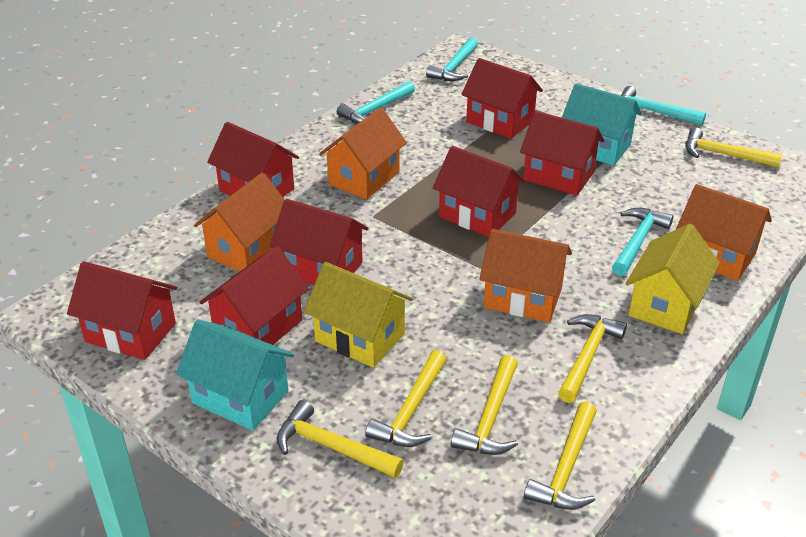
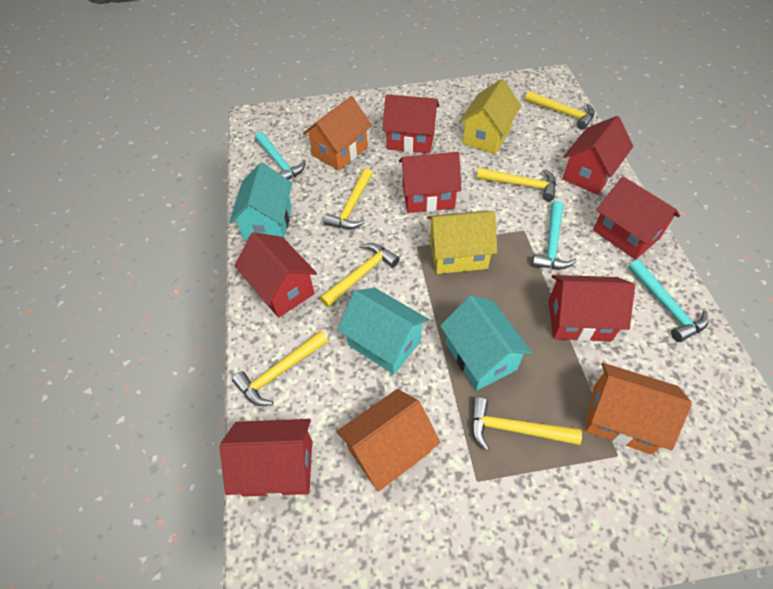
orange house: 4 -> 3
turquoise hammer: 4 -> 3
turquoise house: 2 -> 3

